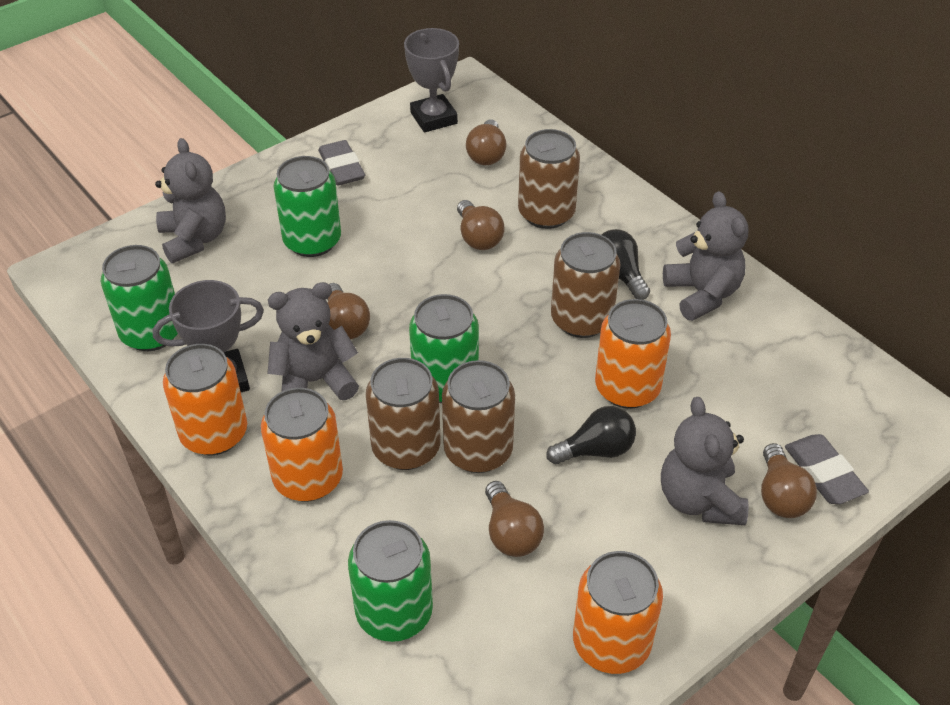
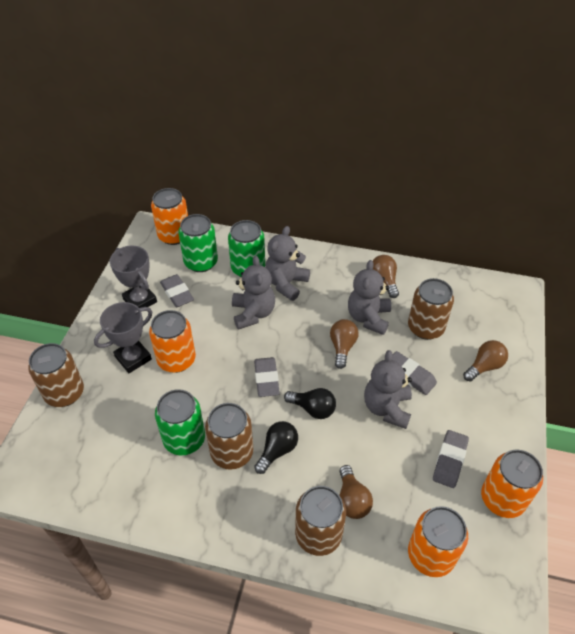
brown light bulb: 5 -> 4
green can: 4 -> 3
grey eraser: 2 -> 4

